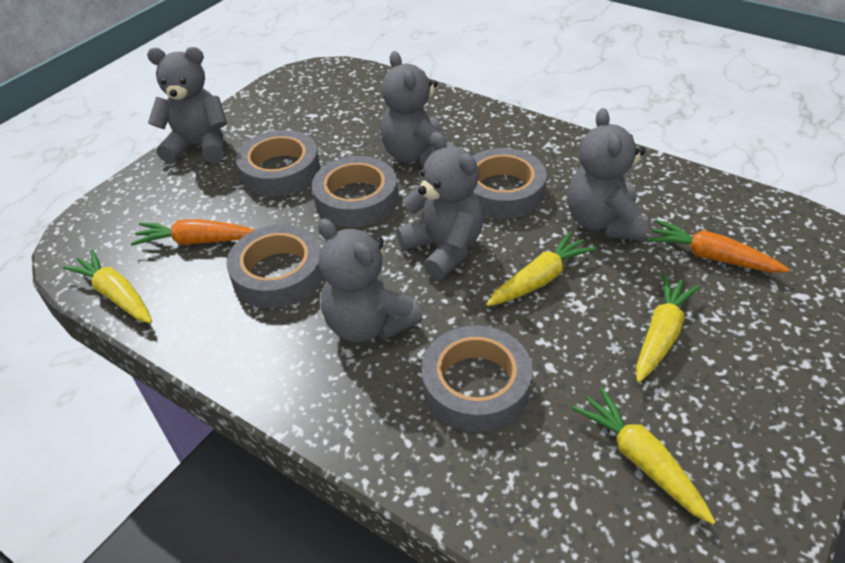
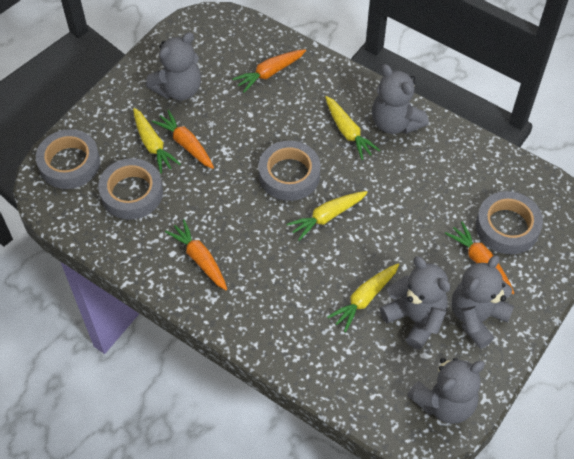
grey tape: 5 -> 4
orange carrot: 2 -> 4

